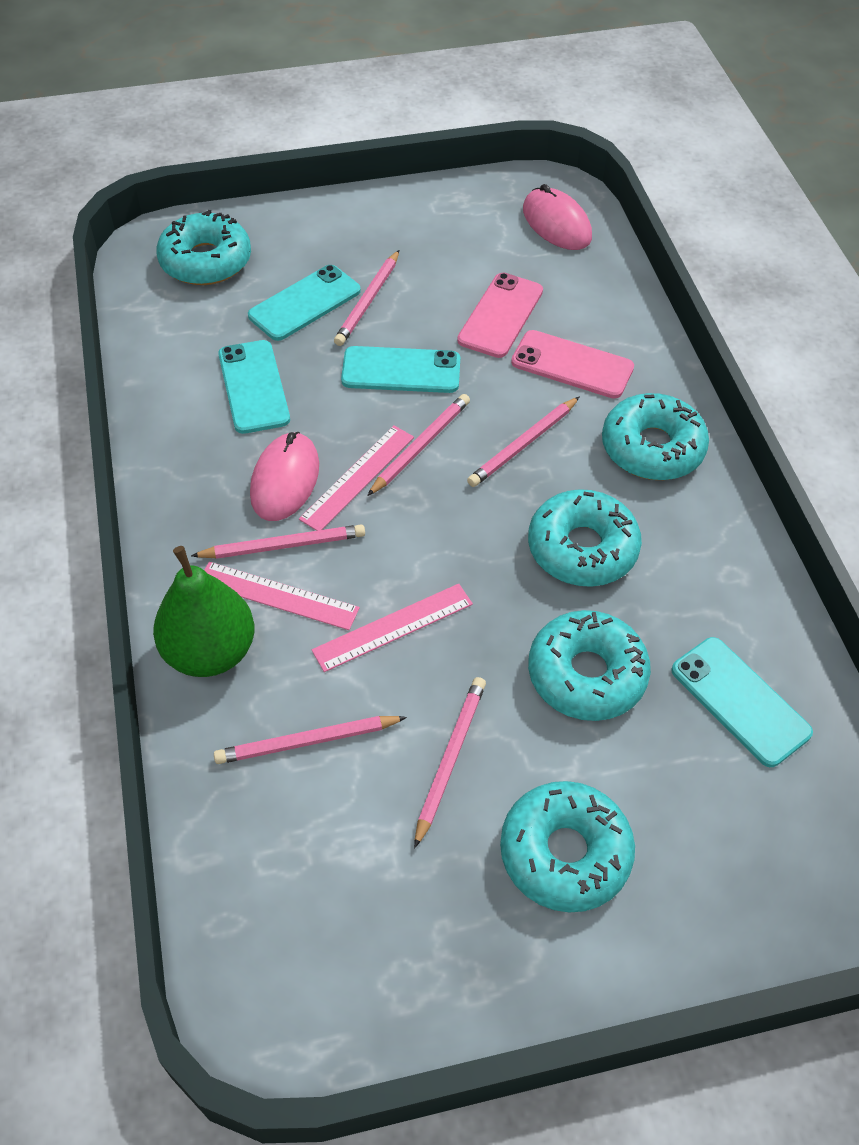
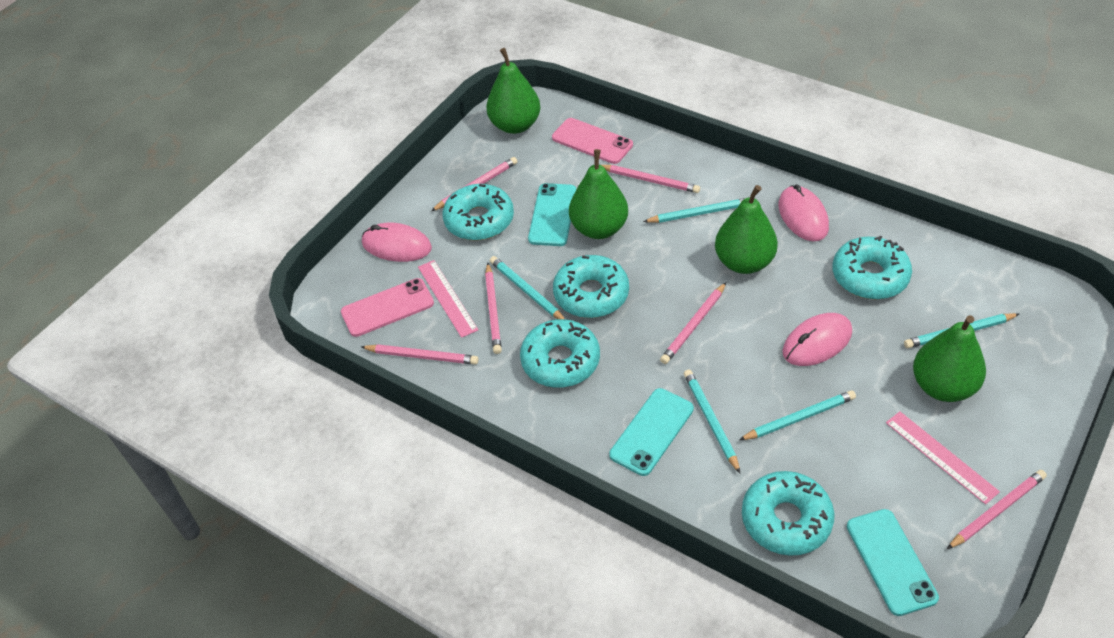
green pear: 1 -> 4
pink mouse: 2 -> 3
pink ruler: 3 -> 2
turquoise pencil: 0 -> 5
turquoise phone: 4 -> 3

